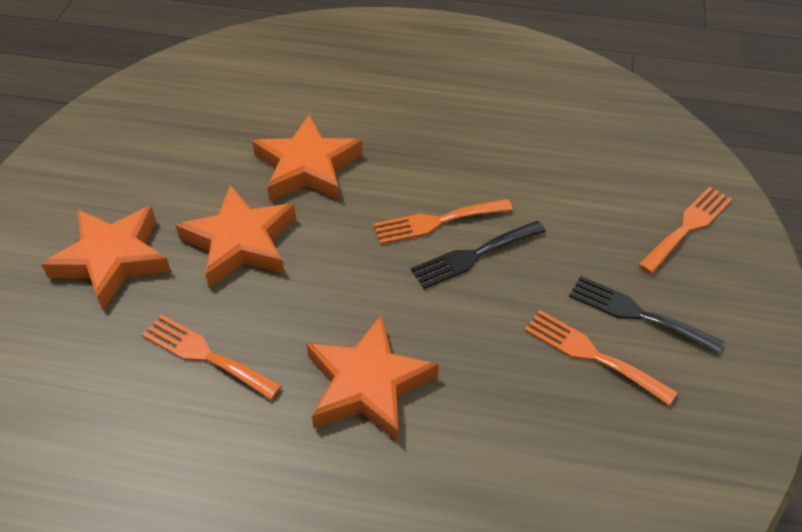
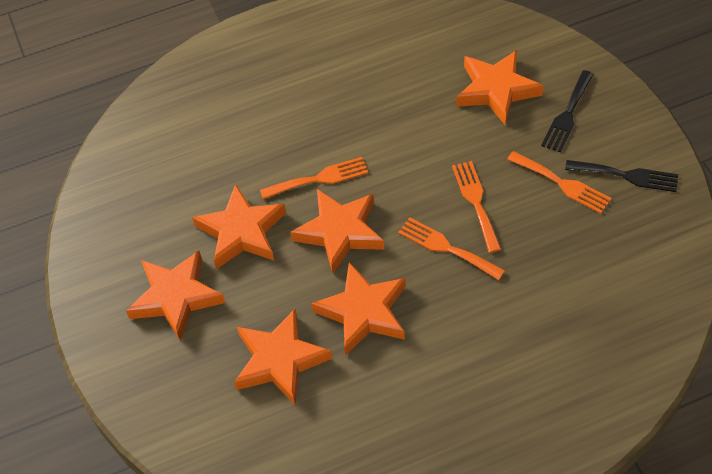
orange star: 4 -> 6

